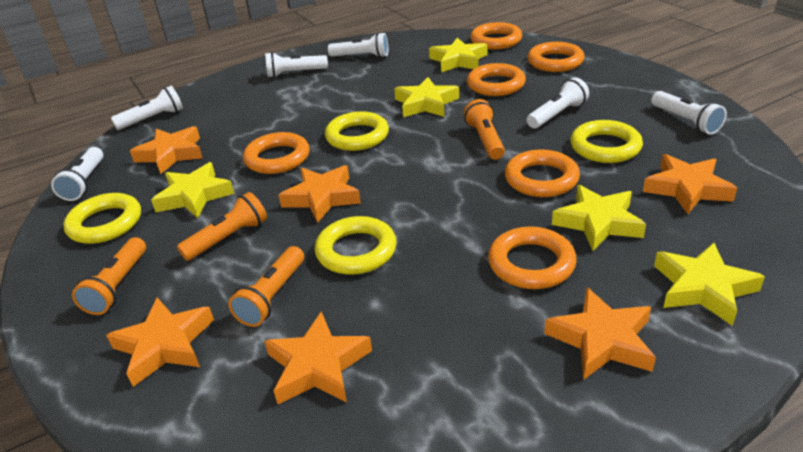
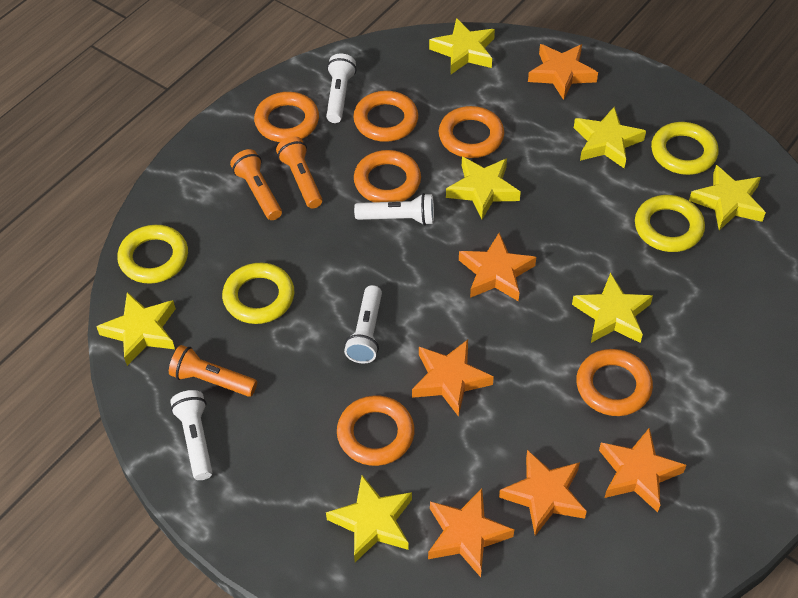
orange flashlight: 4 -> 3
white flashlight: 6 -> 4
yellow star: 5 -> 7

